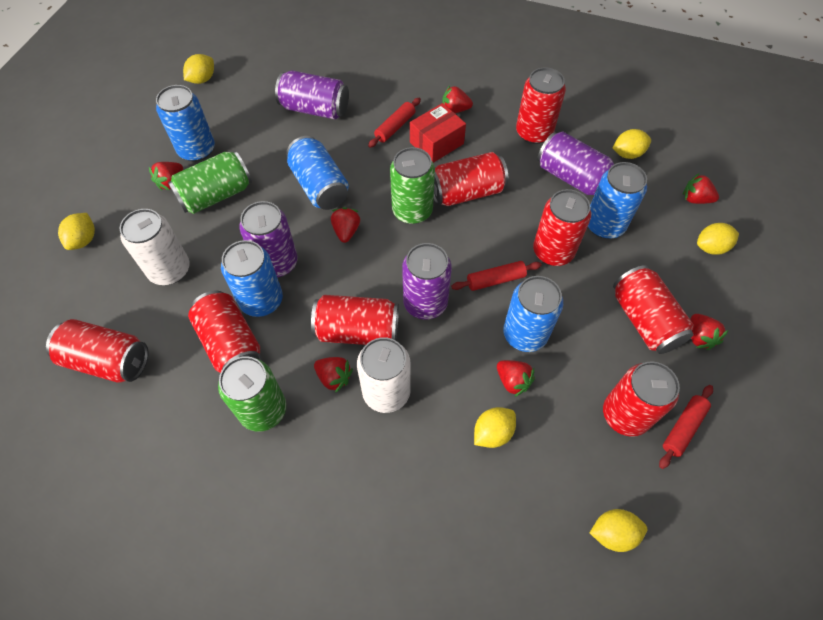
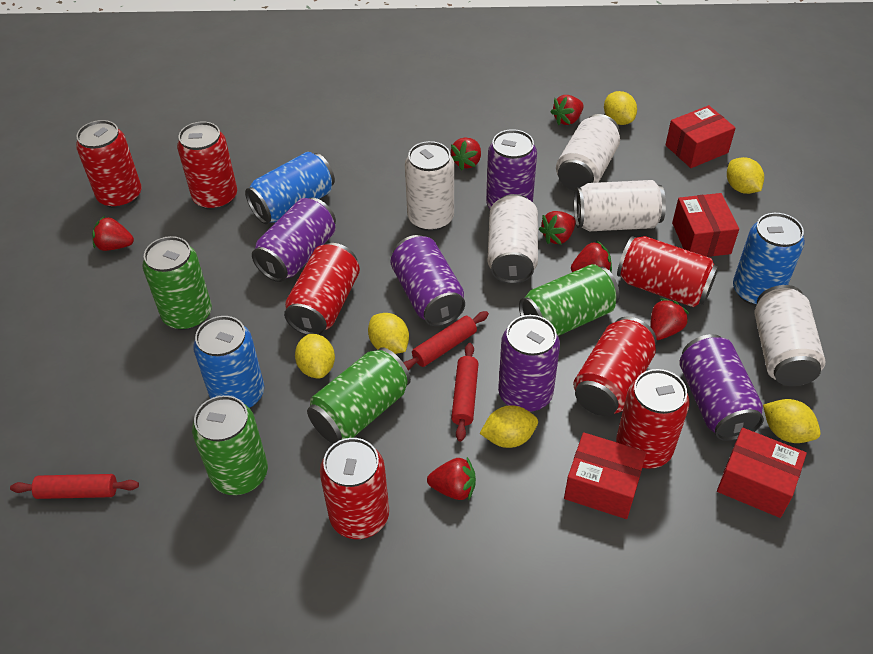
blue can: 5 -> 3
green can: 3 -> 4
purple can: 4 -> 5
red box: 1 -> 4
red can: 8 -> 7
white can: 2 -> 5

